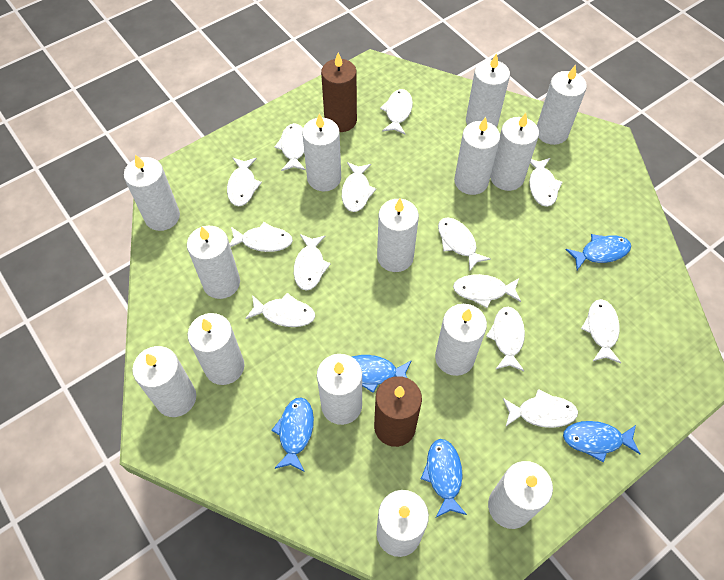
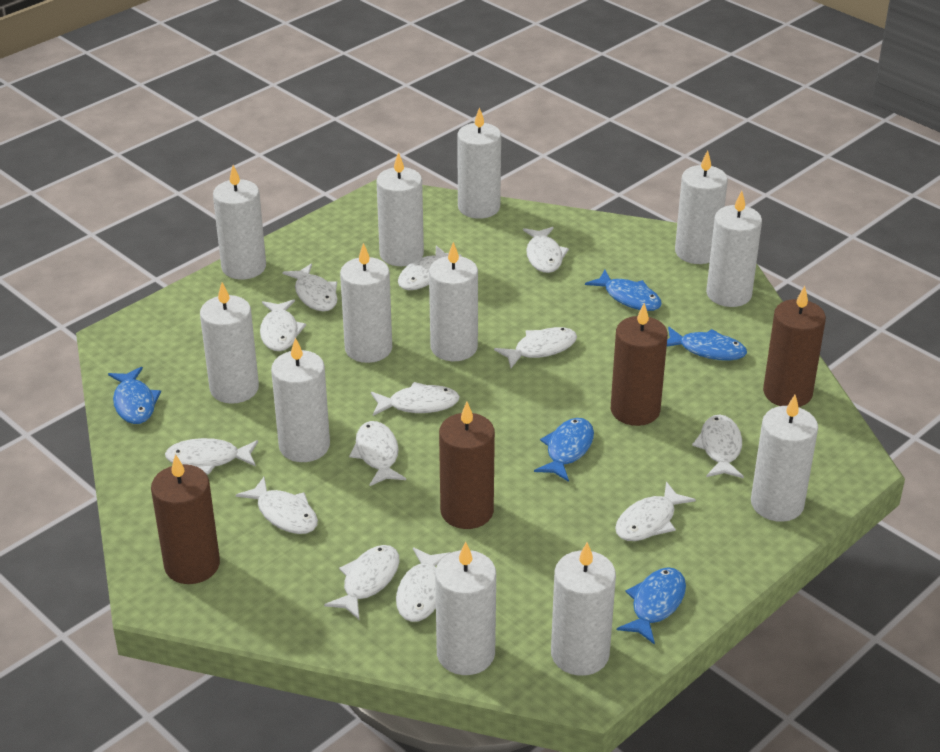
brown candle: 2 -> 4
white candle: 14 -> 12

